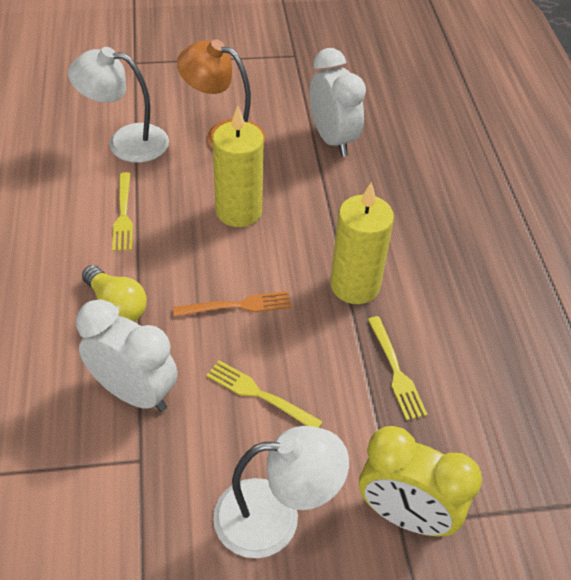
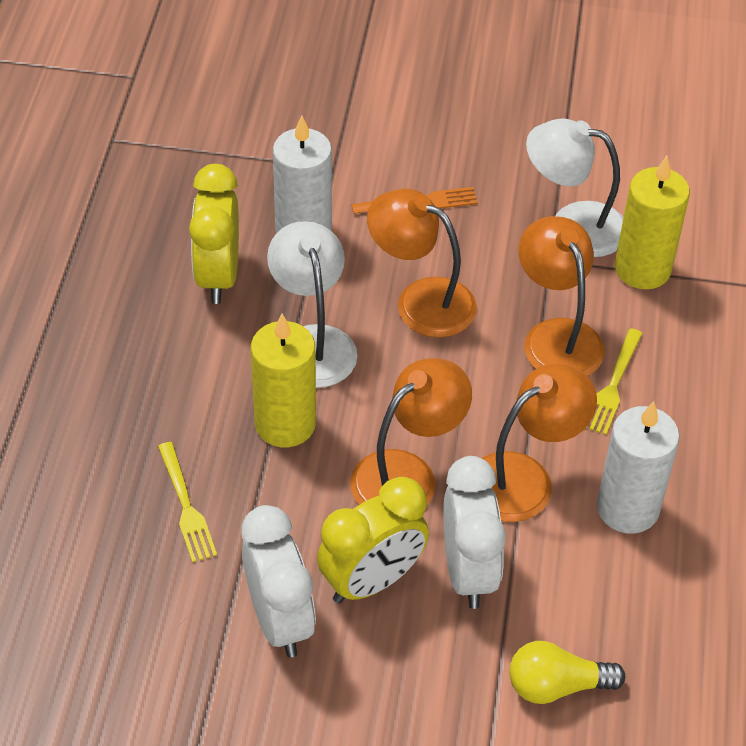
orange lamp: 1 -> 4
white candle: 0 -> 2
yellow clock: 1 -> 2
yellow fork: 3 -> 2

